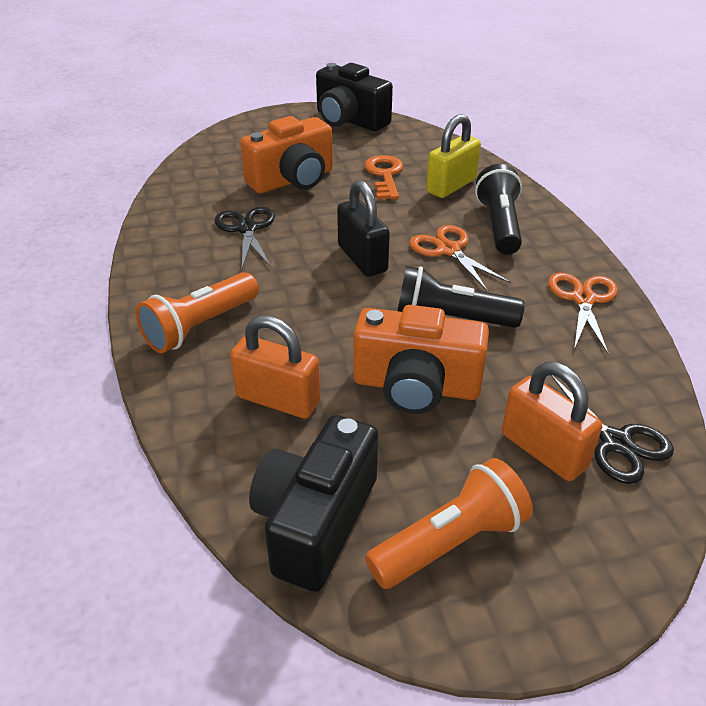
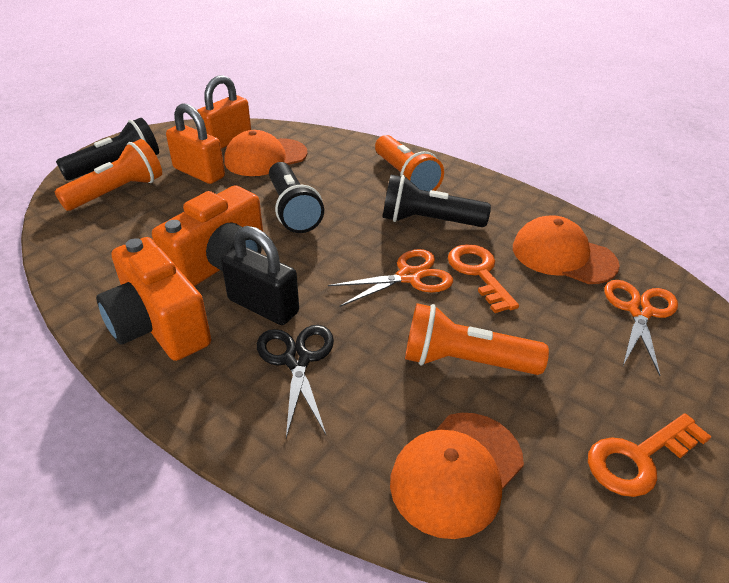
black camera: 2 -> 0
black flashlight: 2 -> 3
black scissors: 2 -> 1
orange cap: 0 -> 3
orange flashlight: 2 -> 3
orange key: 1 -> 2
yellow padlock: 1 -> 0

